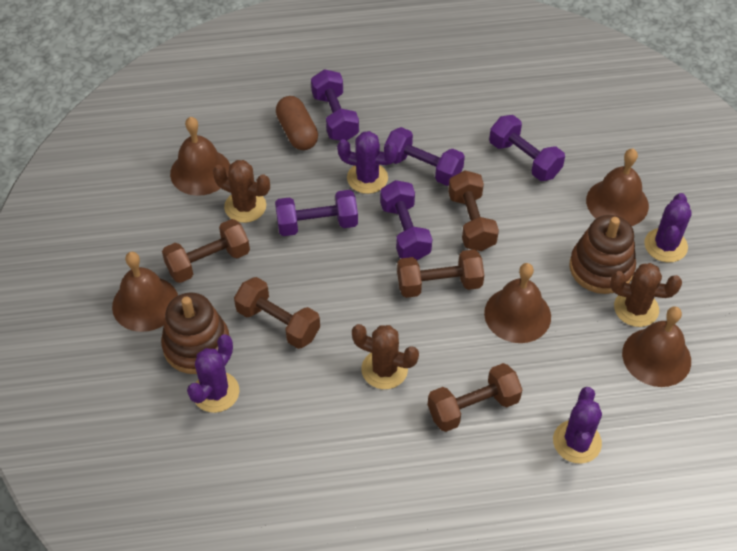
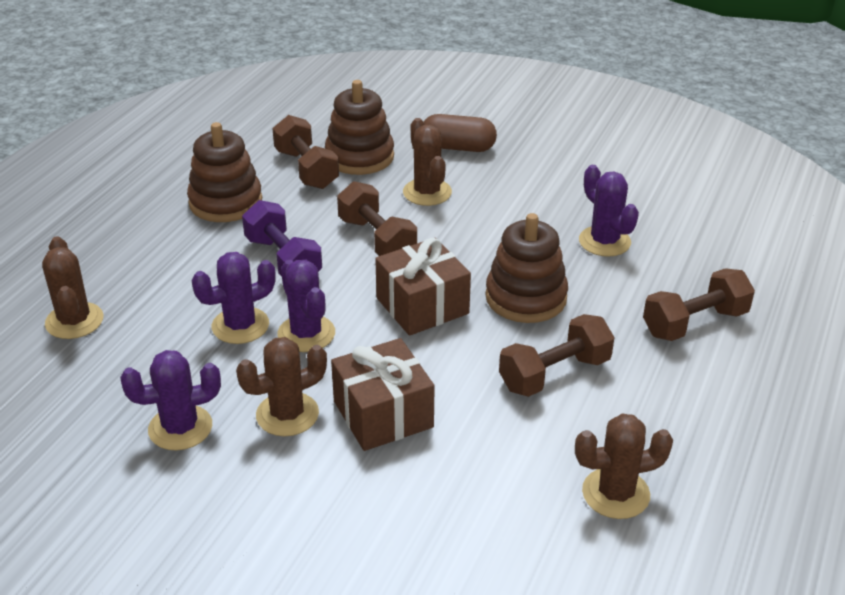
brown bell: 5 -> 0
brown cactus: 3 -> 4
brown dumbbell: 5 -> 4
brown gift: 0 -> 2
brown stacking toy: 2 -> 3
purple dumbbell: 5 -> 1

